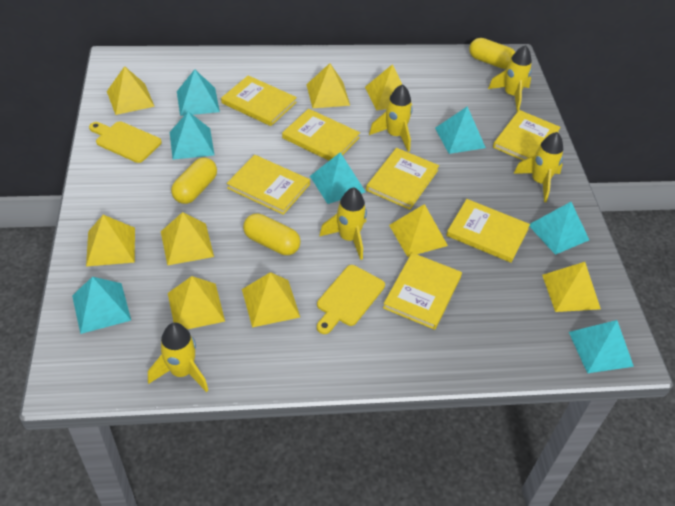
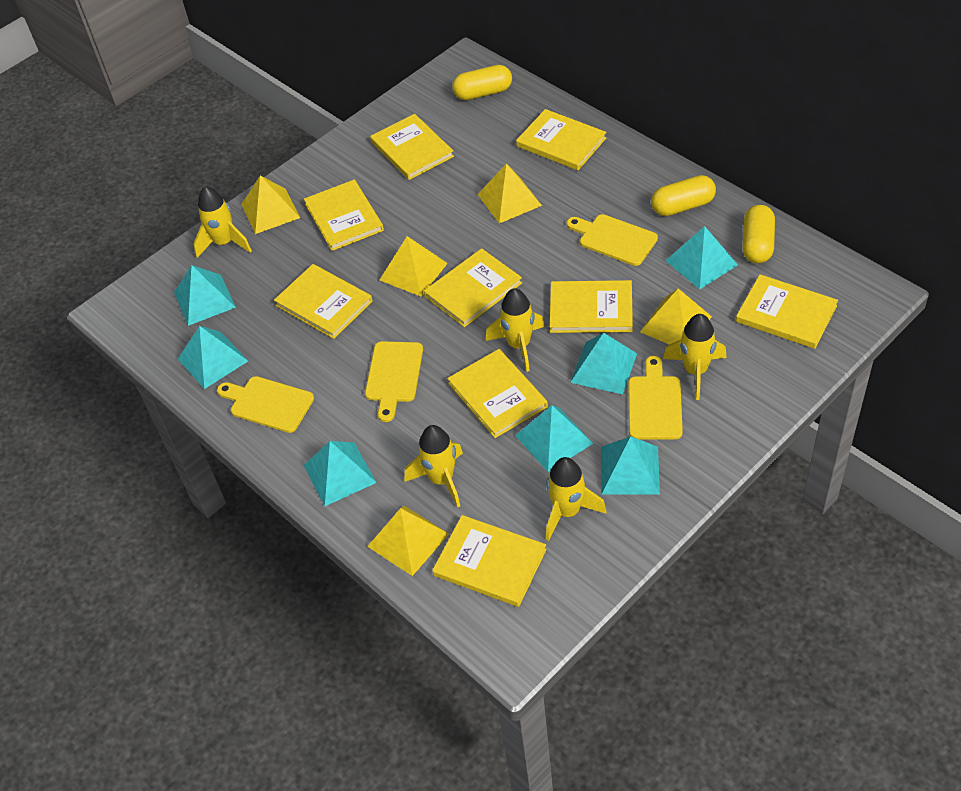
yellow book: 7 -> 9
yellow cutting board: 2 -> 4
yellow pyramid: 9 -> 5

